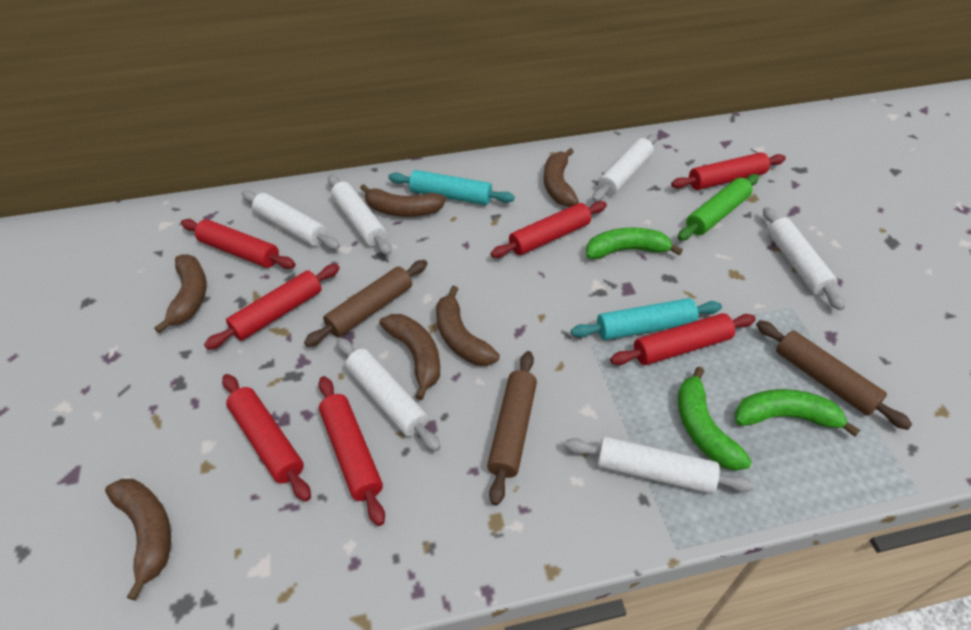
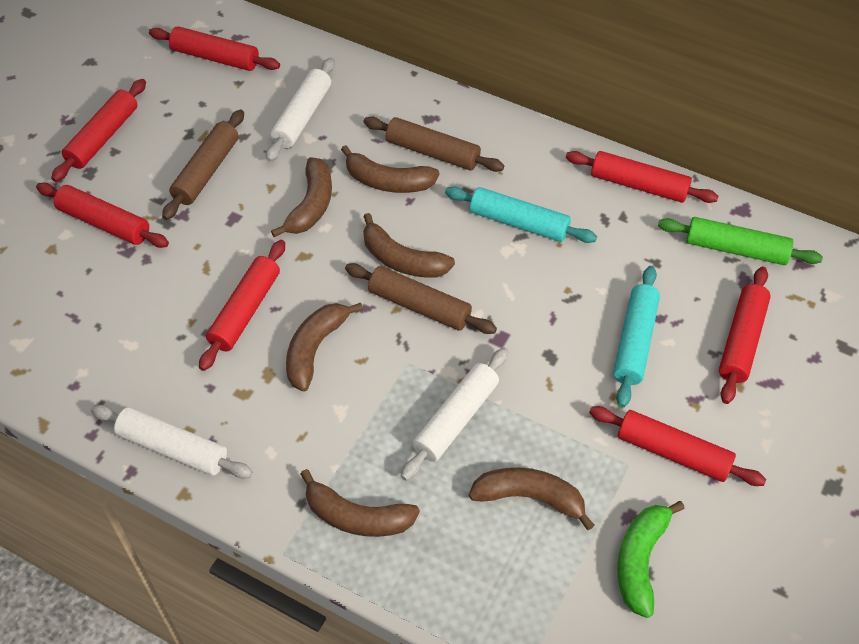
green banana: 3 -> 1
white rolling pin: 6 -> 3

